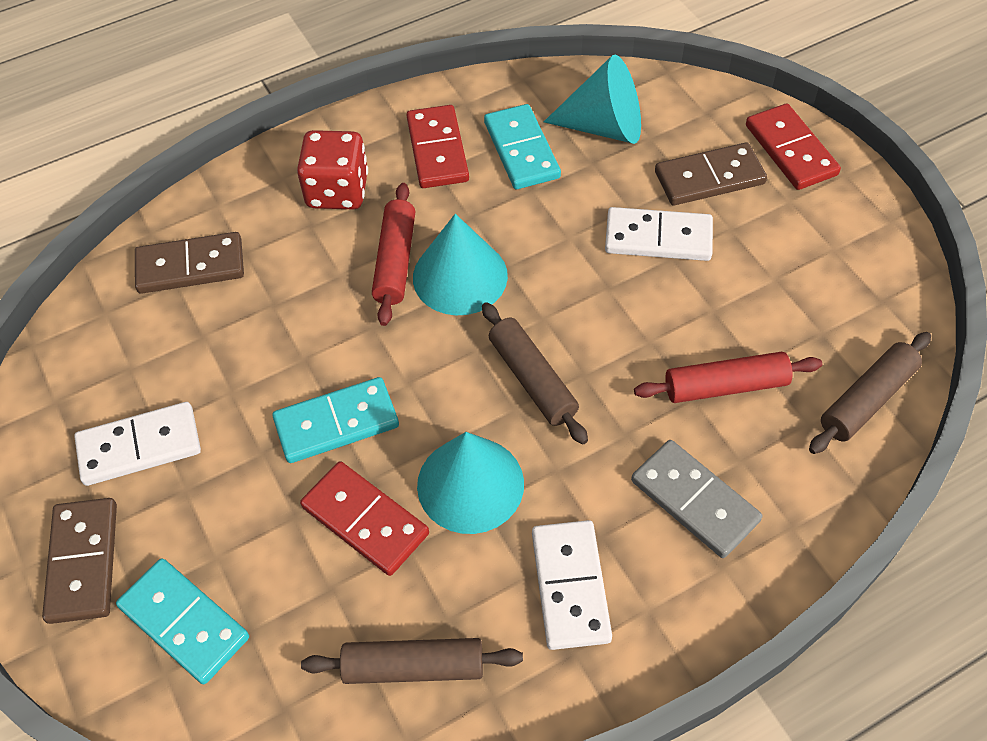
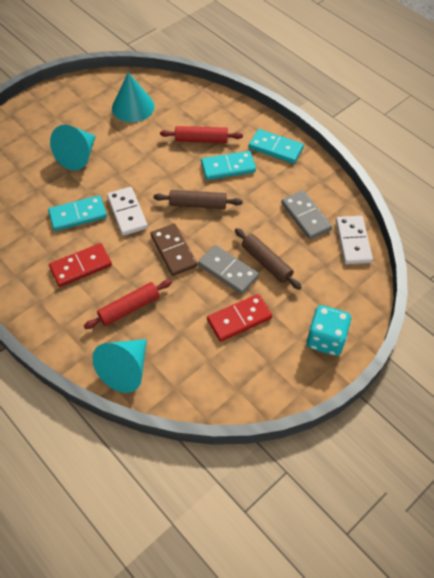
brown domino: 3 -> 1
brown rolling pin: 3 -> 2
grey domino: 1 -> 2
red dice: 1 -> 0
red domino: 3 -> 2
turquoise dice: 0 -> 1
white domino: 3 -> 2

